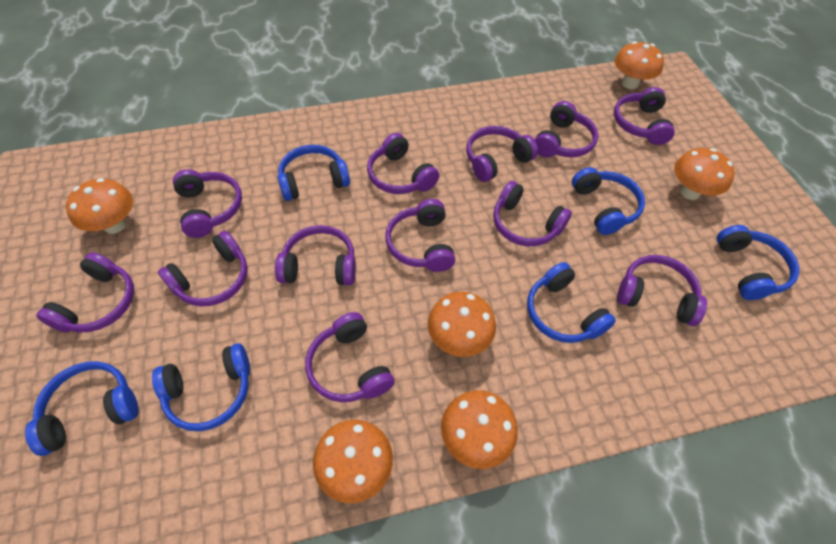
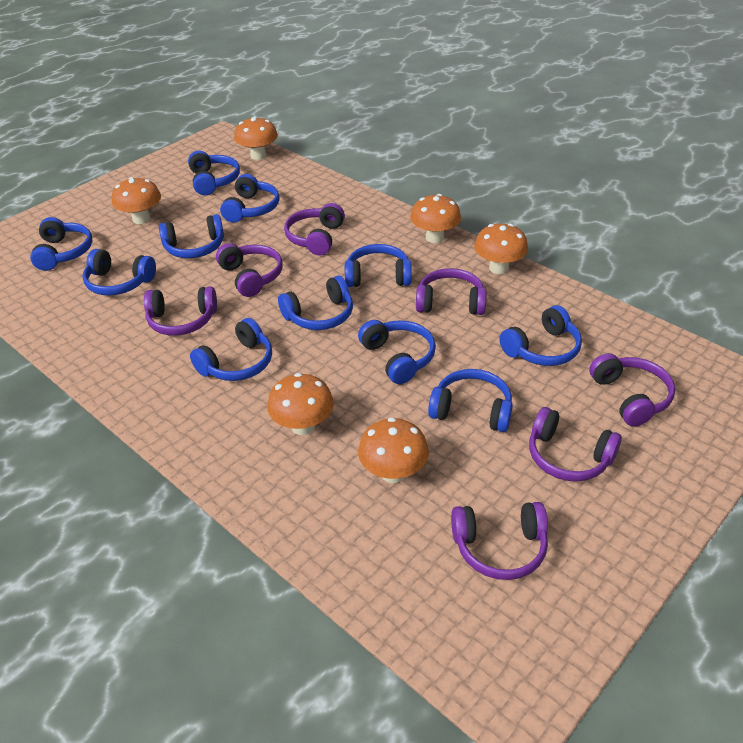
blue headphones: 6 -> 11
purple headphones: 12 -> 7

